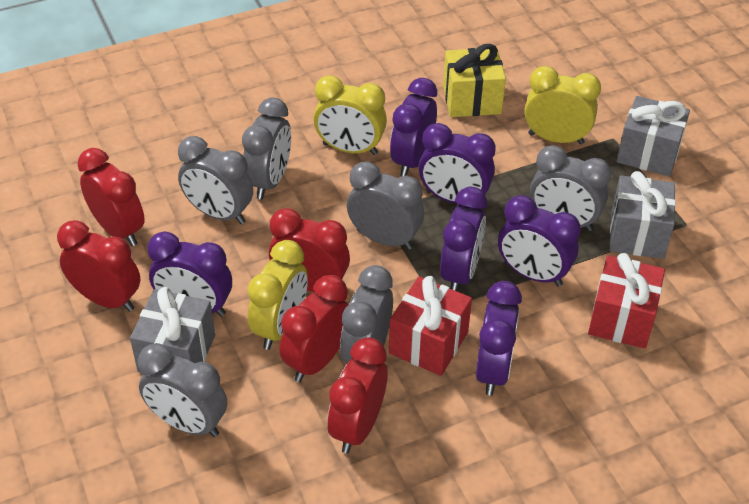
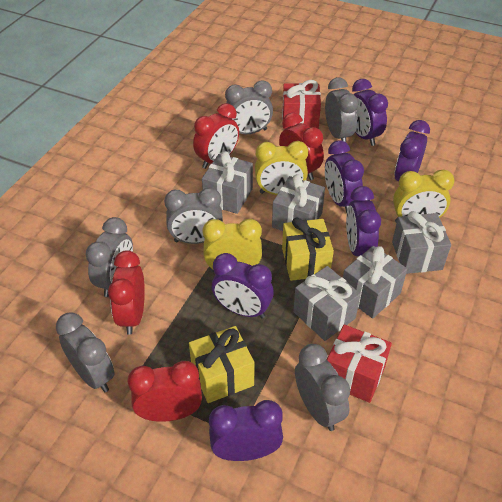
grey gift: 3 -> 5
red clock: 5 -> 4
yellow gift: 1 -> 2

